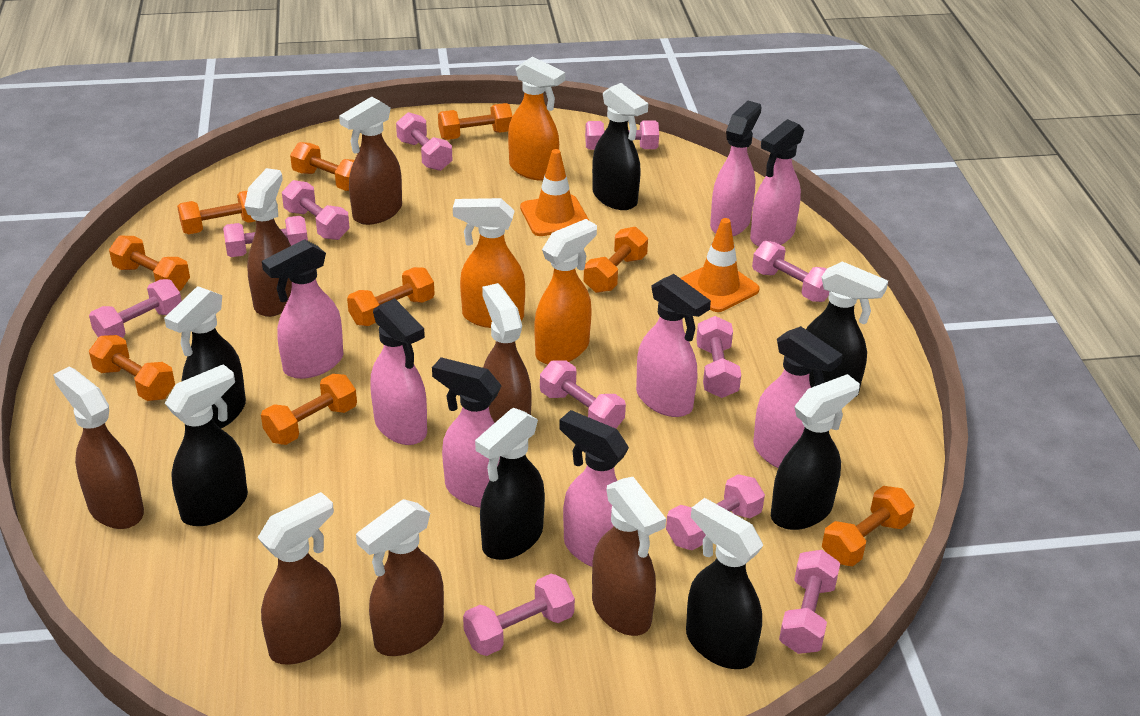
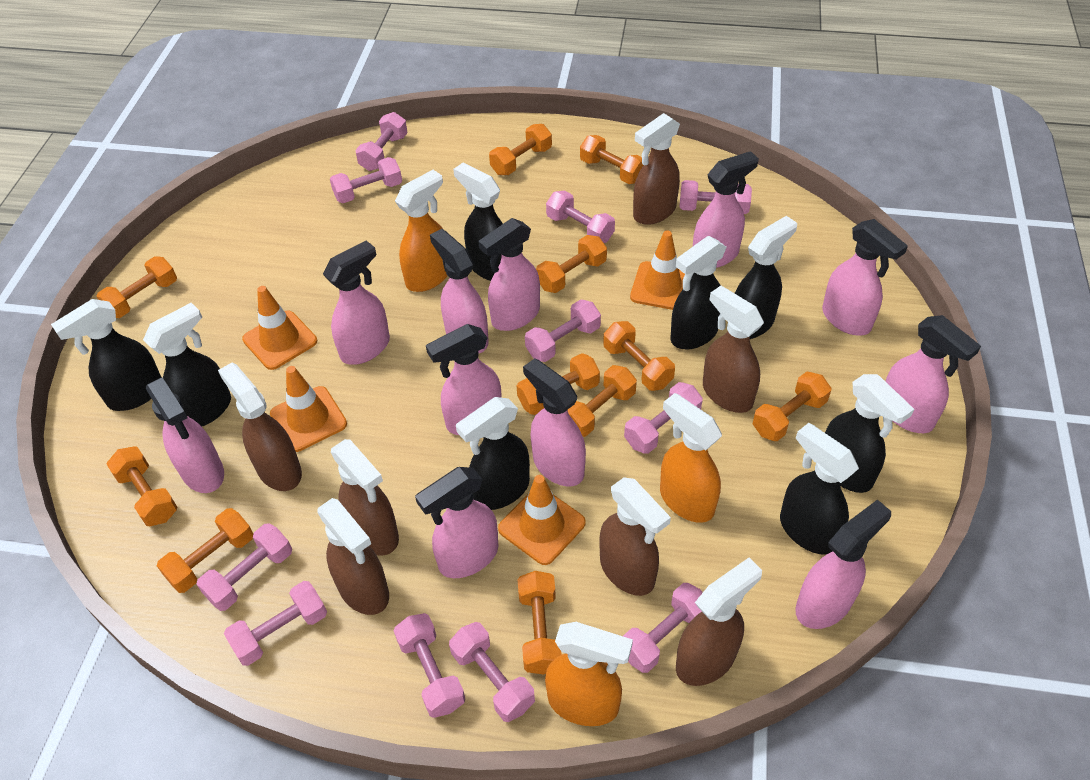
black spray bottle: 7 -> 8
orange dumbbell: 9 -> 11
orange traffic cone: 2 -> 4
pink spray bottle: 8 -> 11

